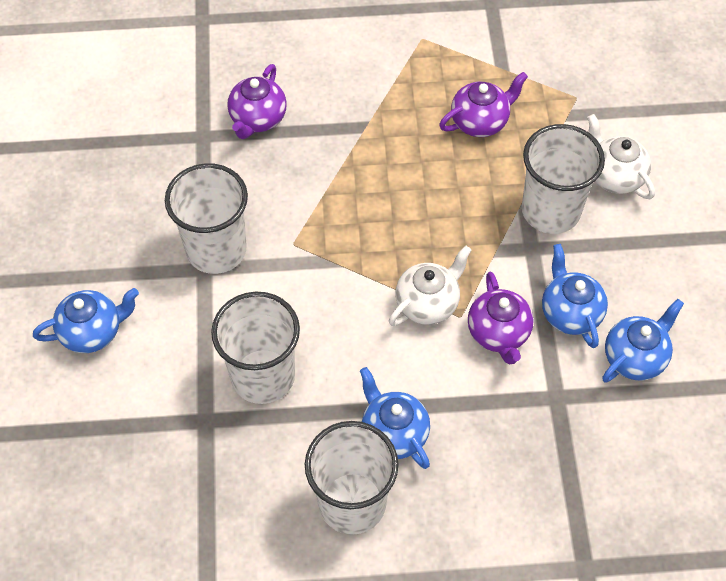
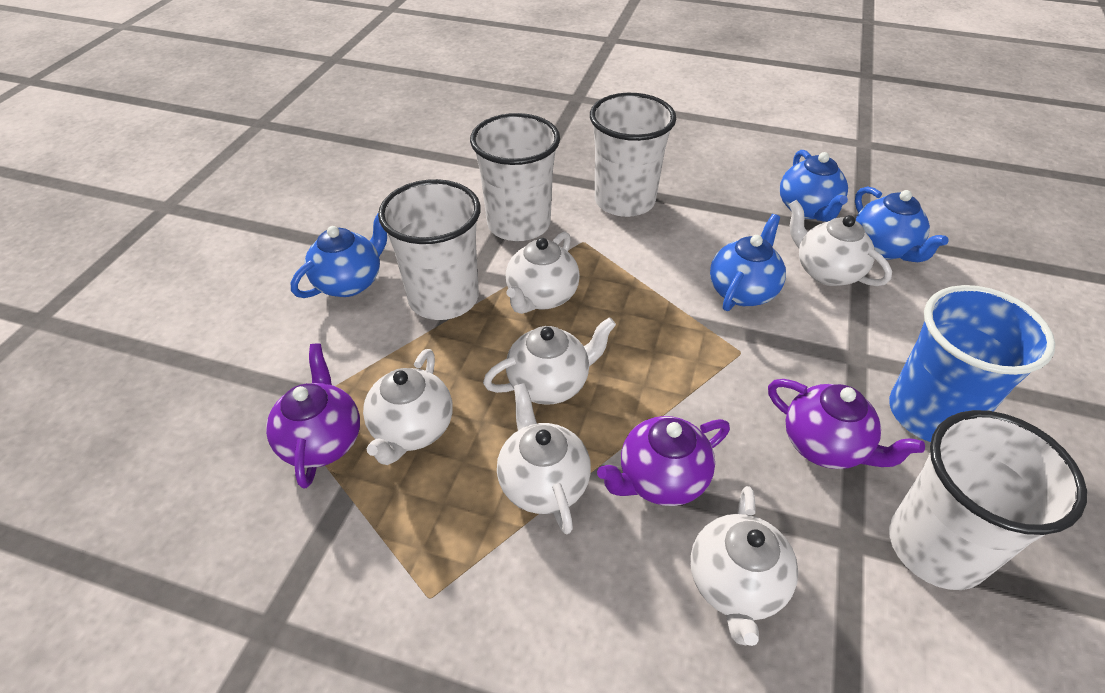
blue cup: 0 -> 1
white teapot: 2 -> 6

